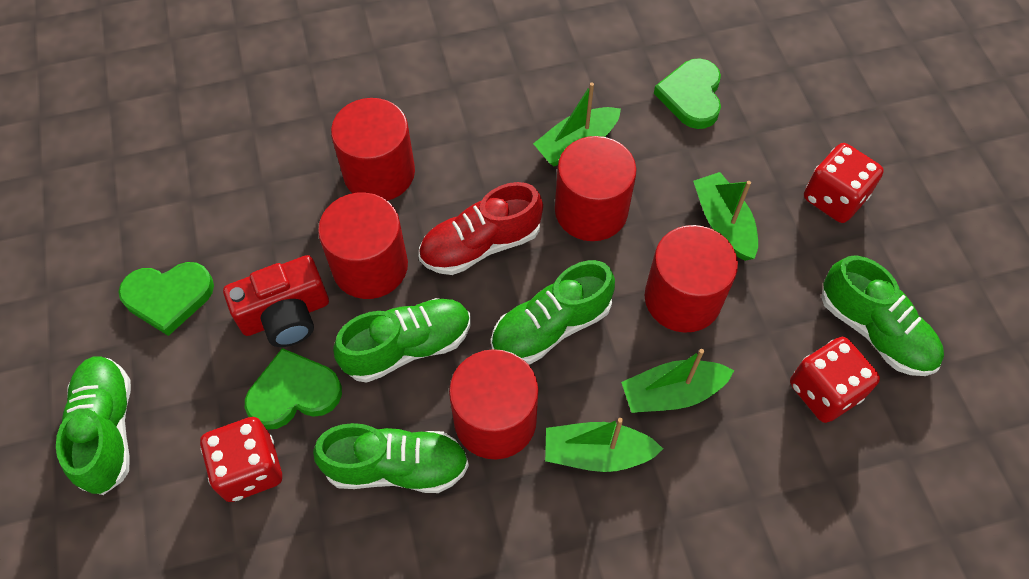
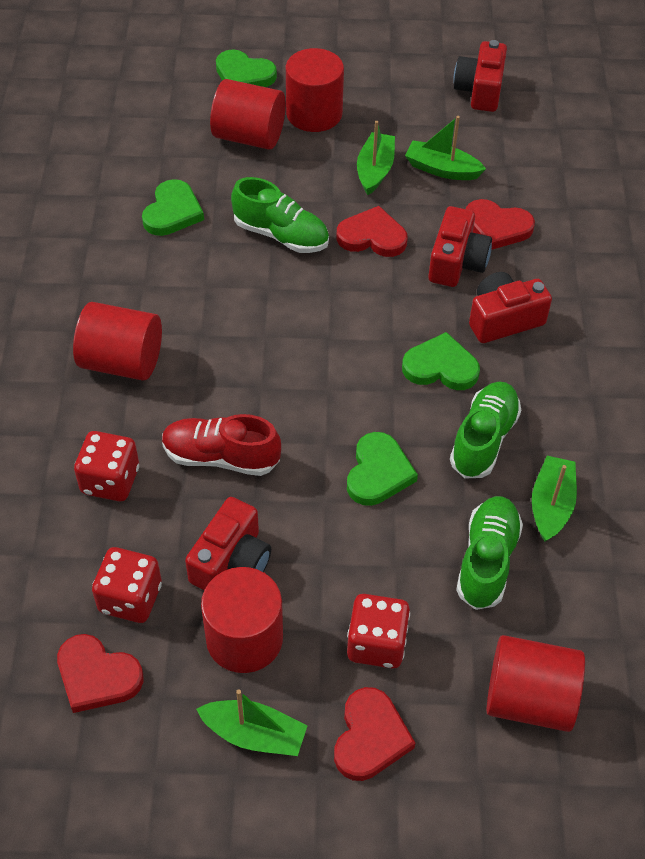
green heart: 3 -> 4
green shoe: 5 -> 3
red camera: 1 -> 4
red heart: 0 -> 4

